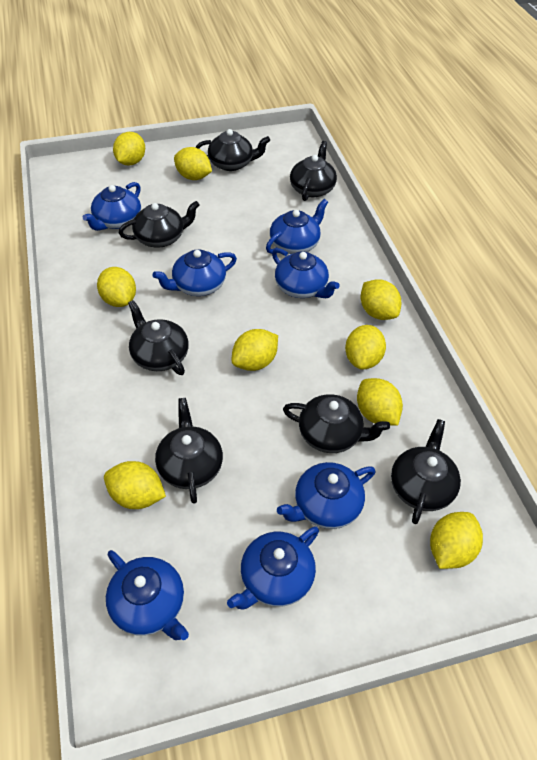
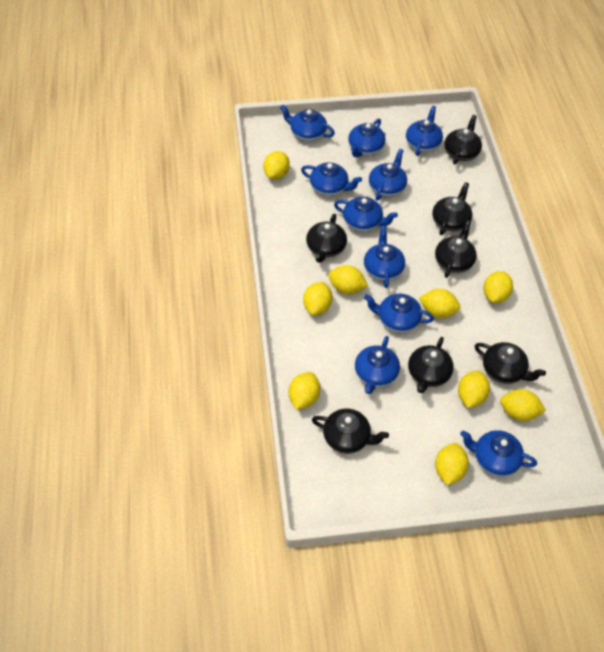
blue teapot: 7 -> 10

